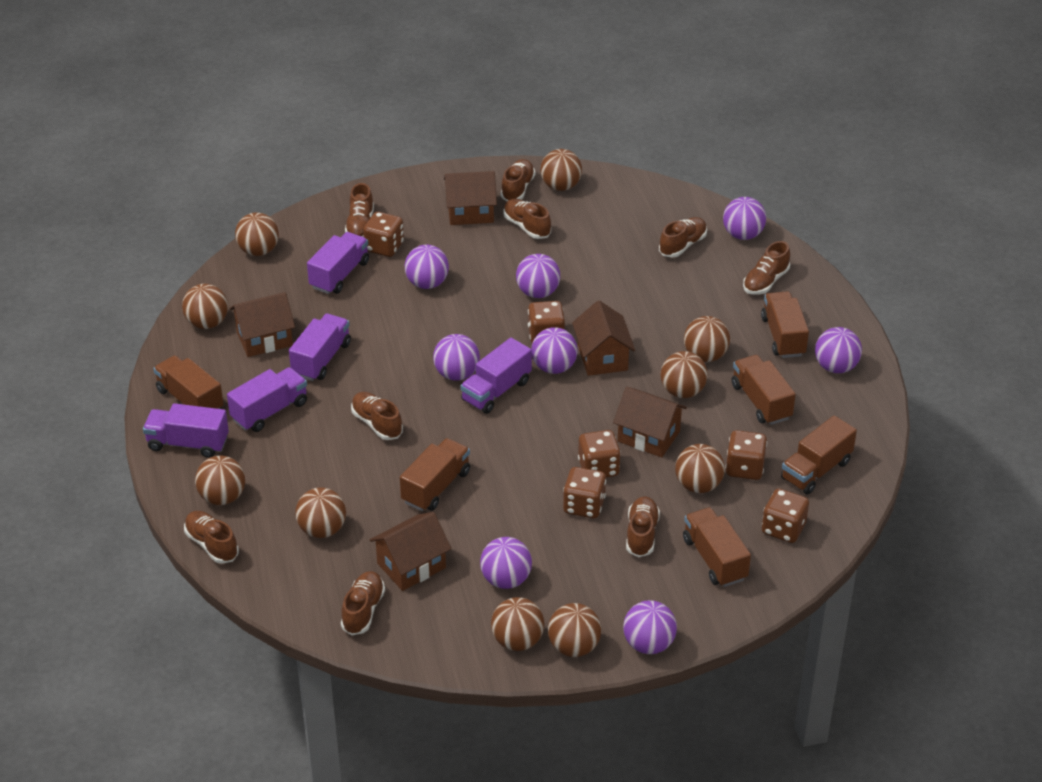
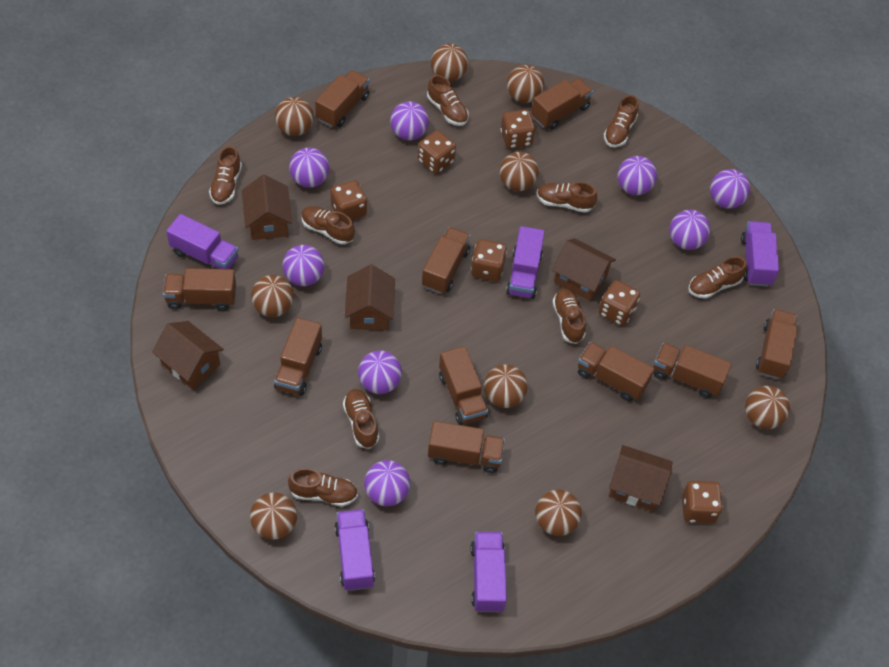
brown ball: 10 -> 9
brown truck: 6 -> 10

